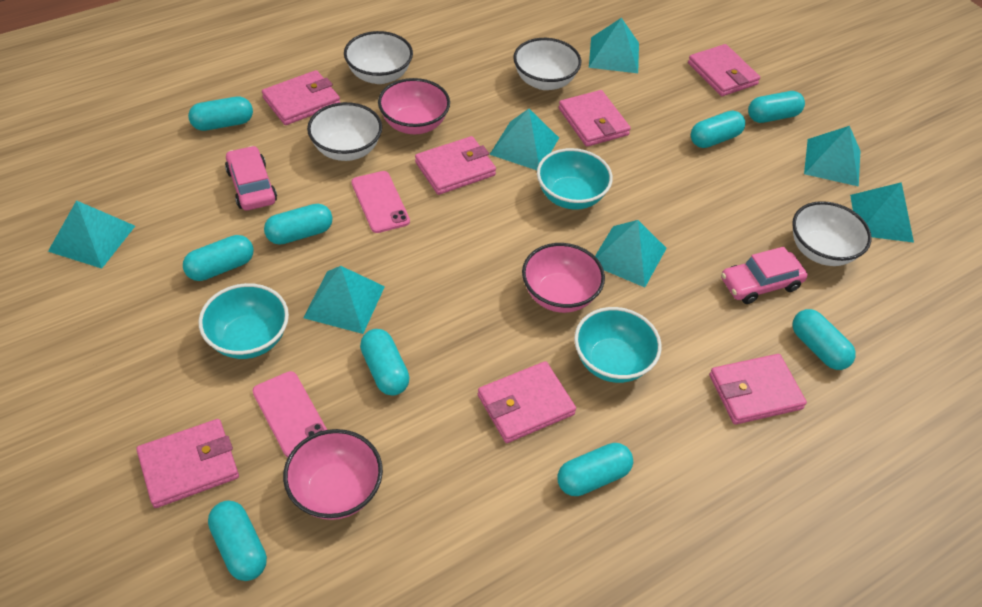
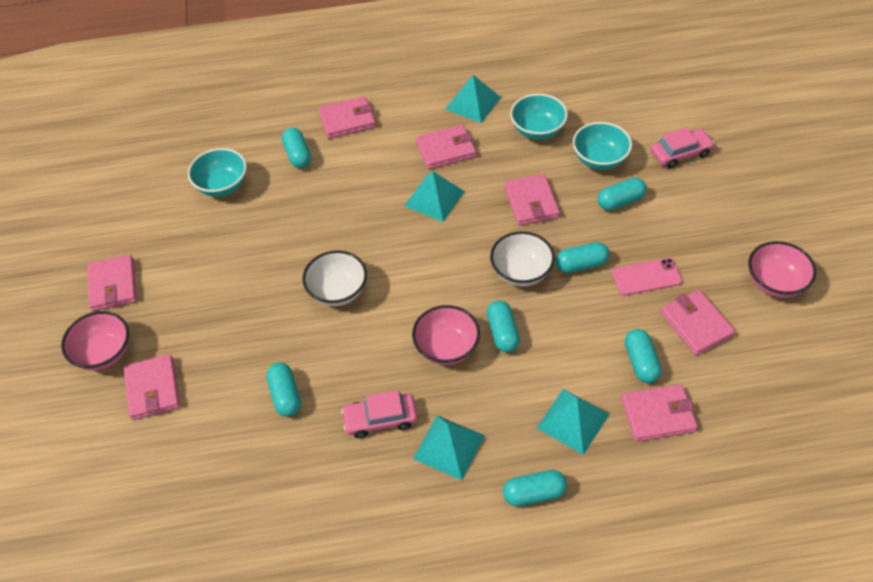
pink phone: 2 -> 1
turquoise capsule: 9 -> 7
turquoise pyramid: 7 -> 4
white bowl: 4 -> 2

